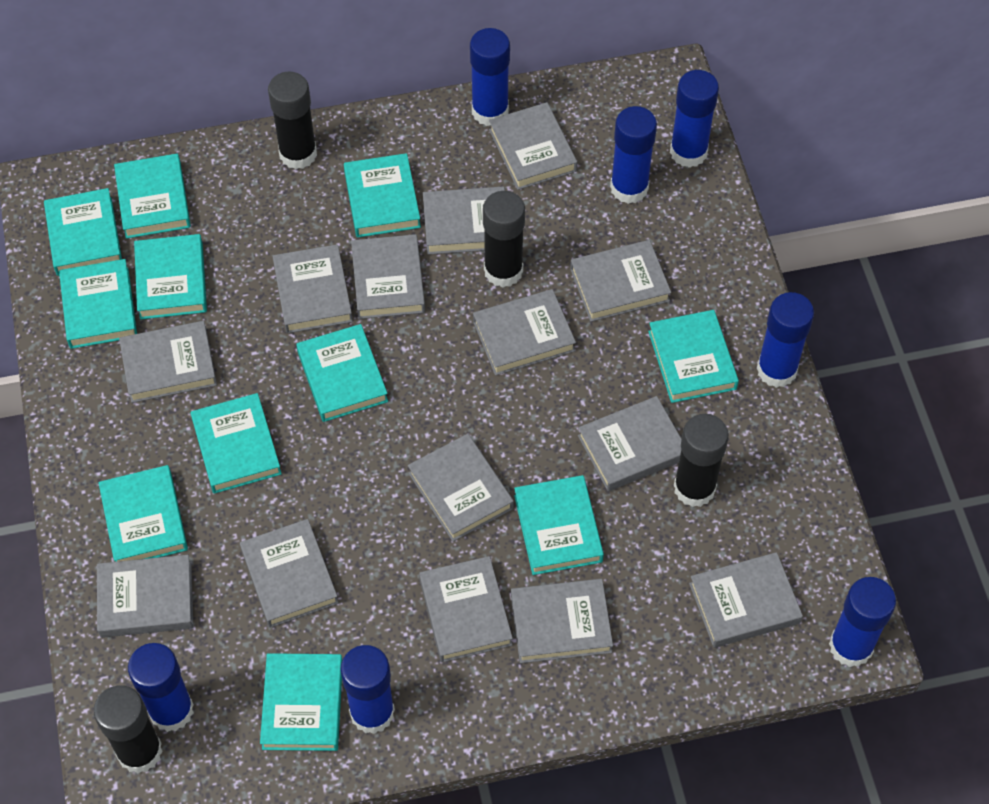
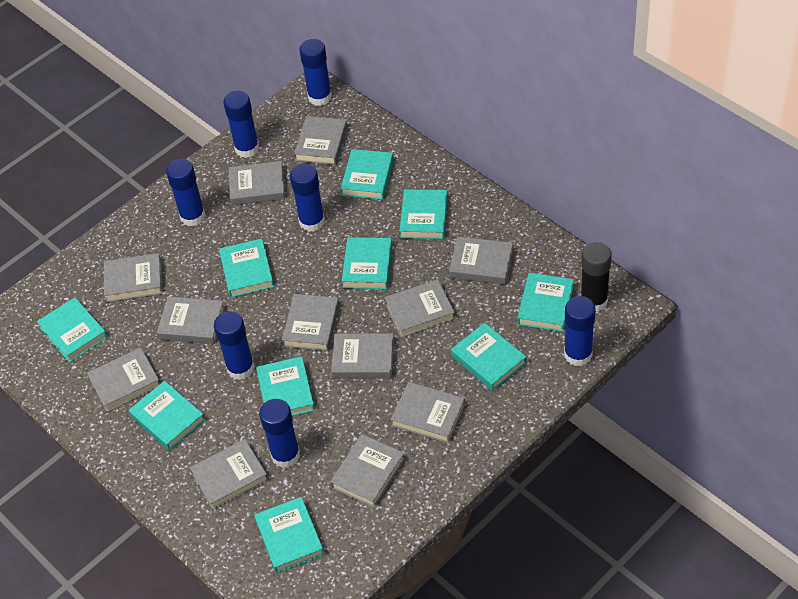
black glue stick: 4 -> 1
grey book: 14 -> 12
turquoise book: 11 -> 10

